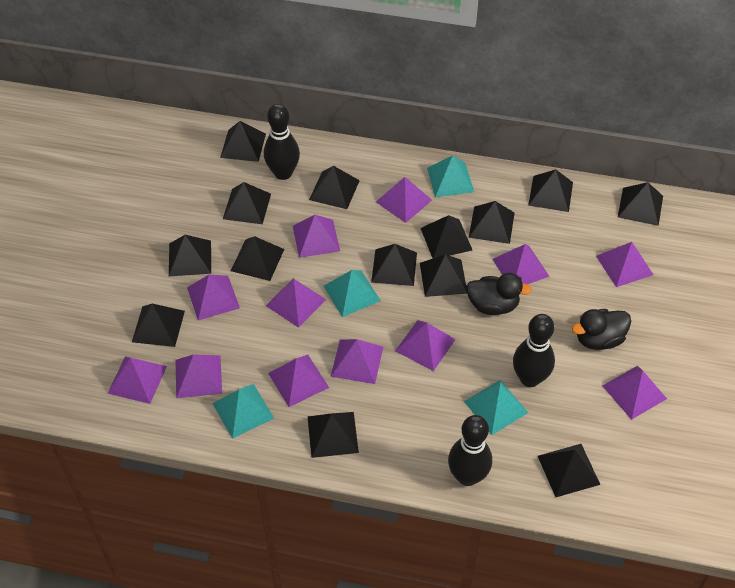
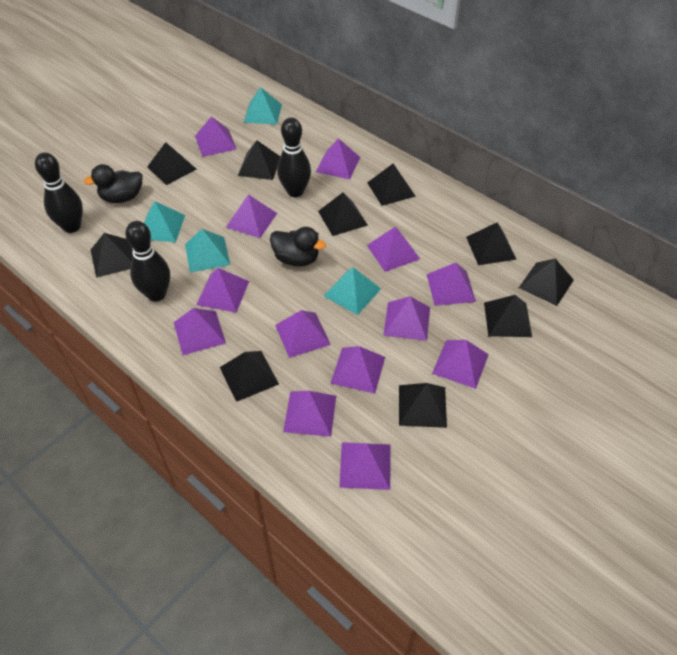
black pyramid: 14 -> 10
purple pyramid: 12 -> 13

